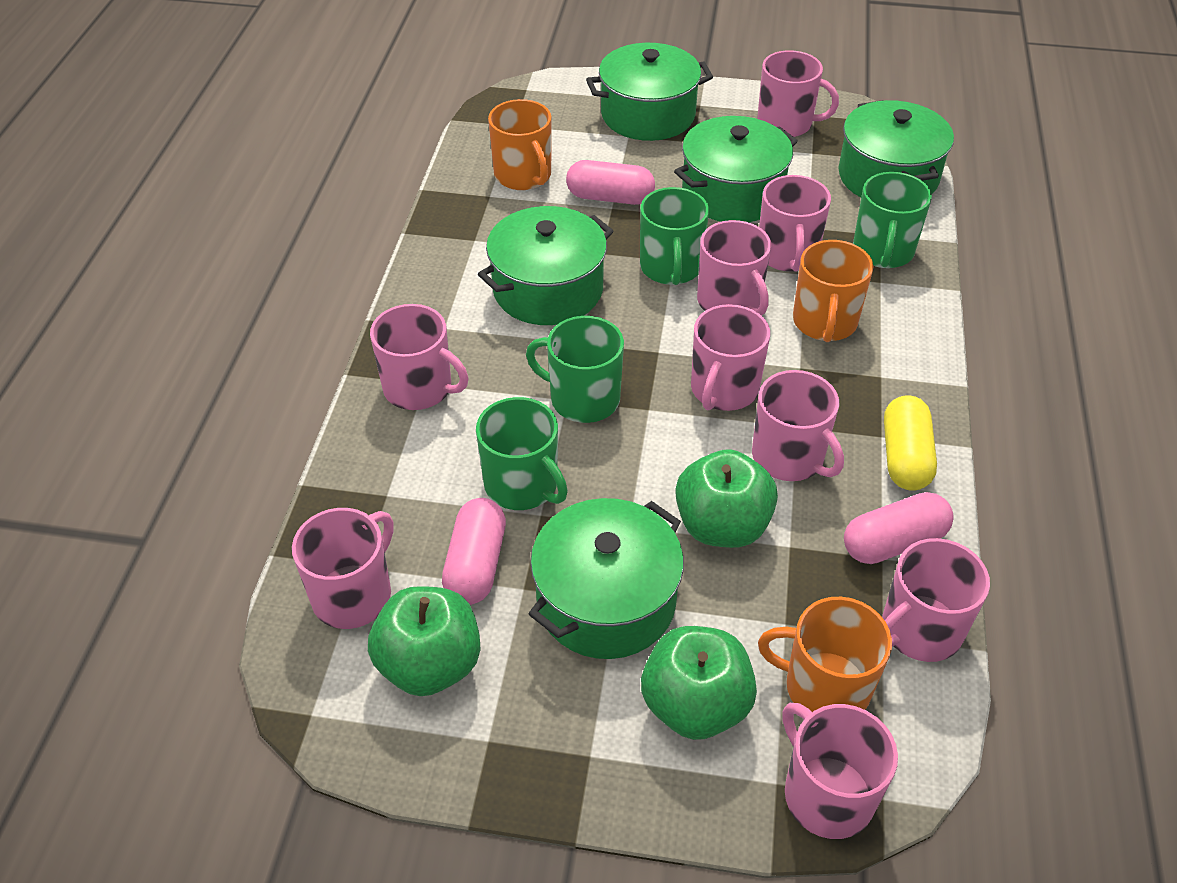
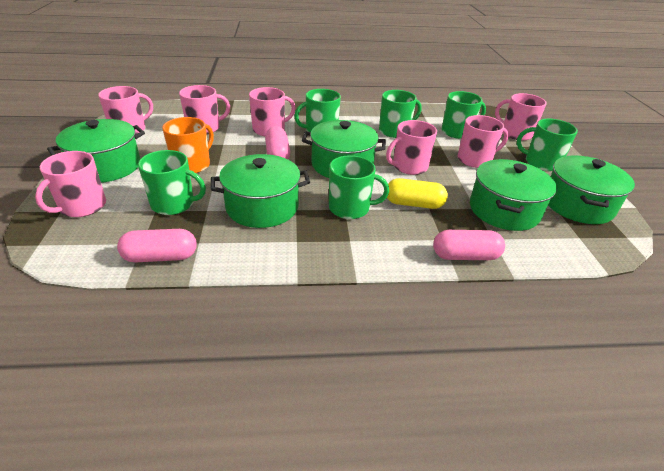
green apple: 3 -> 0
green mug: 4 -> 6
orange mug: 3 -> 1
pink mug: 9 -> 7

